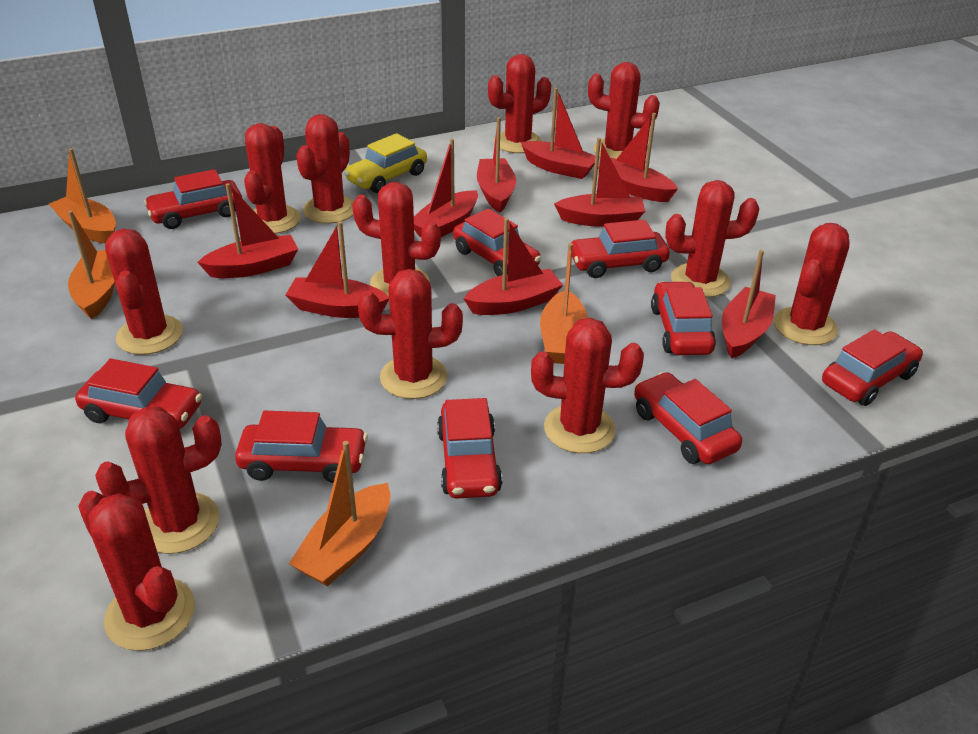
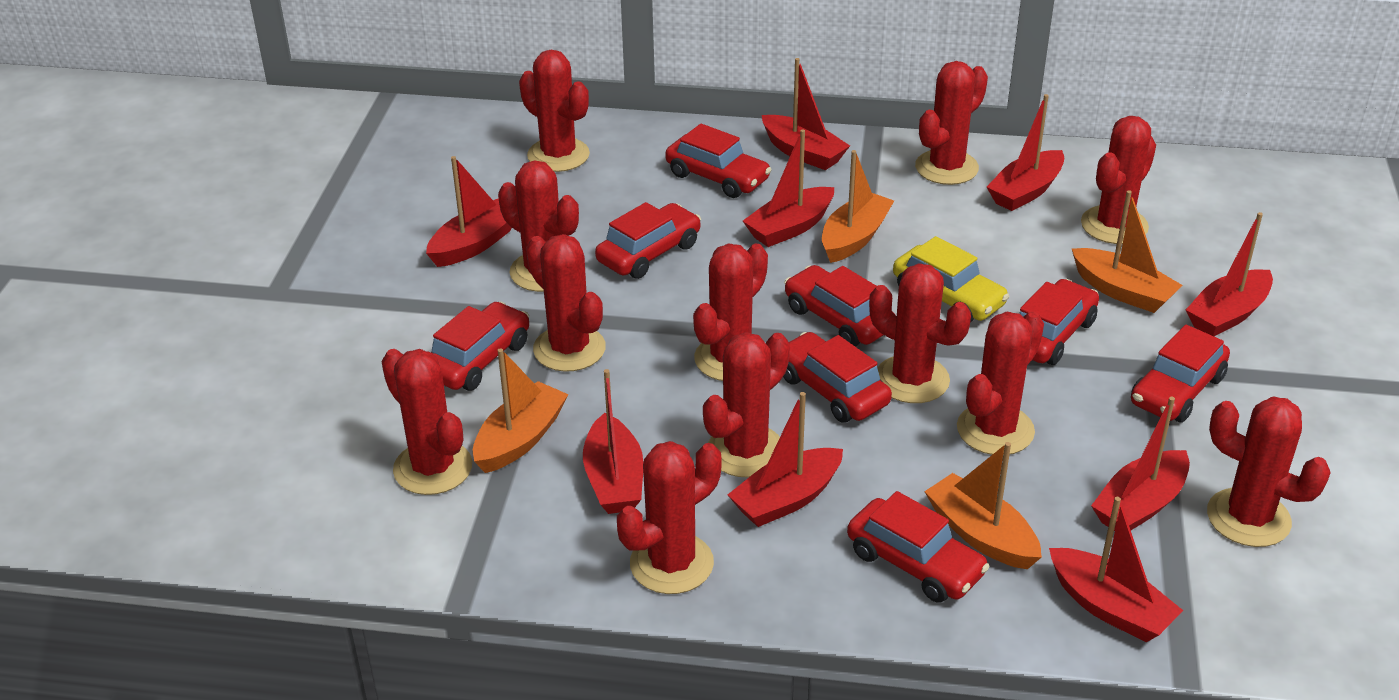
red car: 9 -> 8

